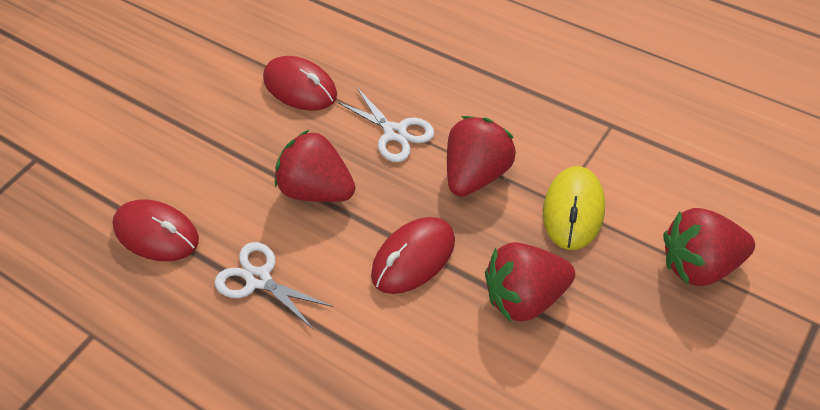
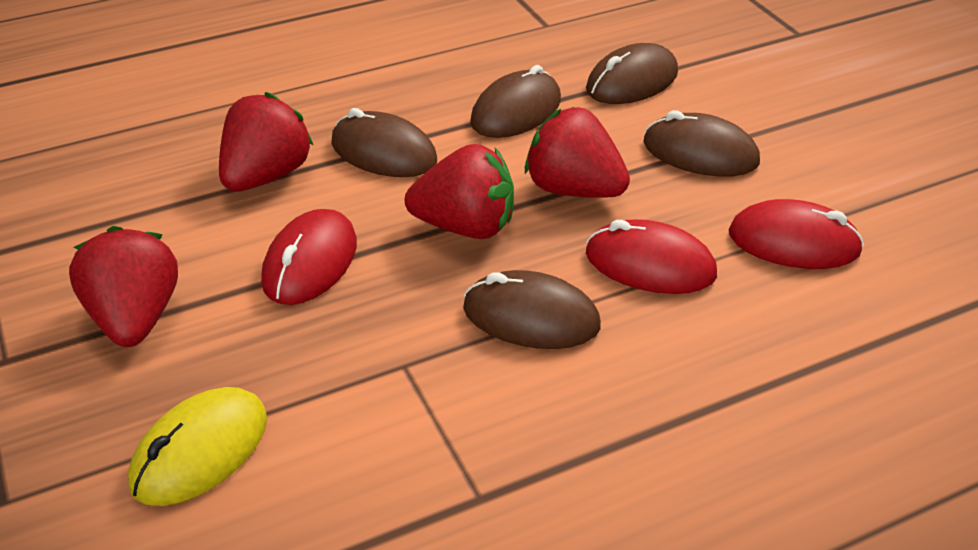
brown mouse: 0 -> 5
white scissors: 2 -> 0

